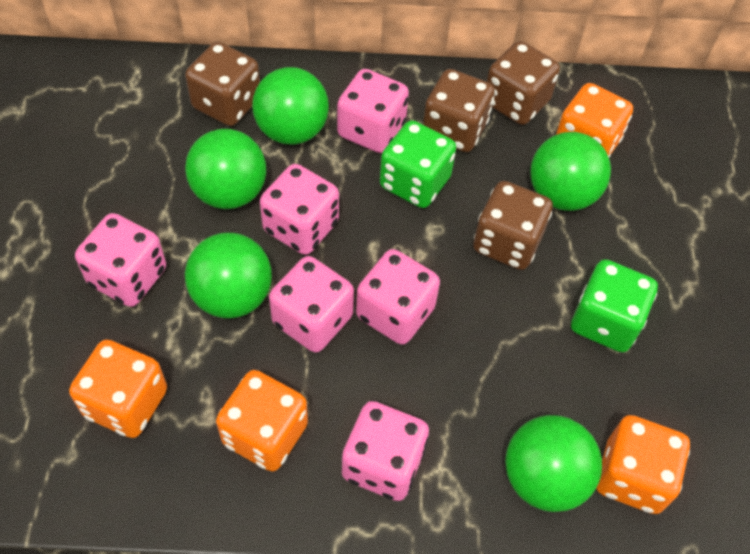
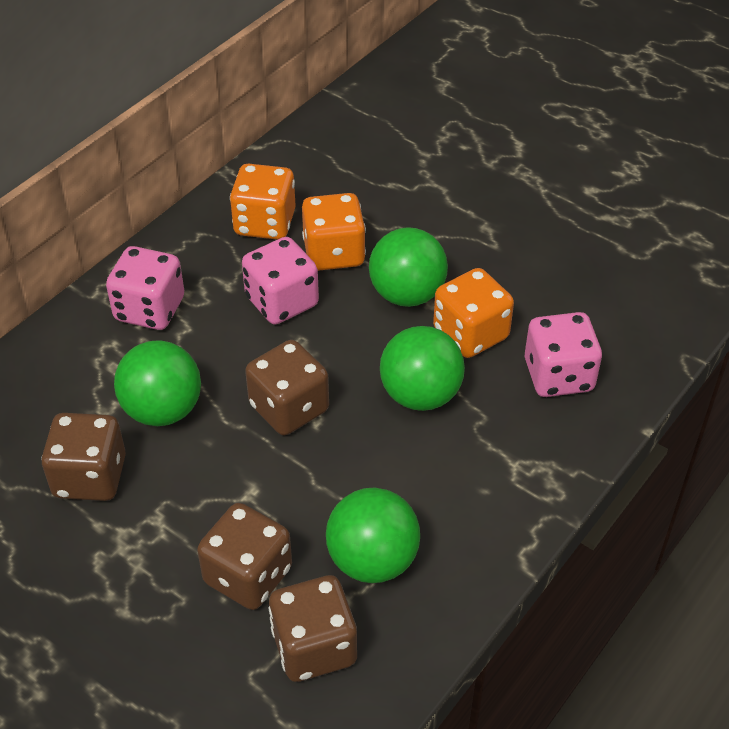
green ball: 5 -> 4
green dice: 2 -> 0
orange dice: 4 -> 3
pink dice: 6 -> 3

